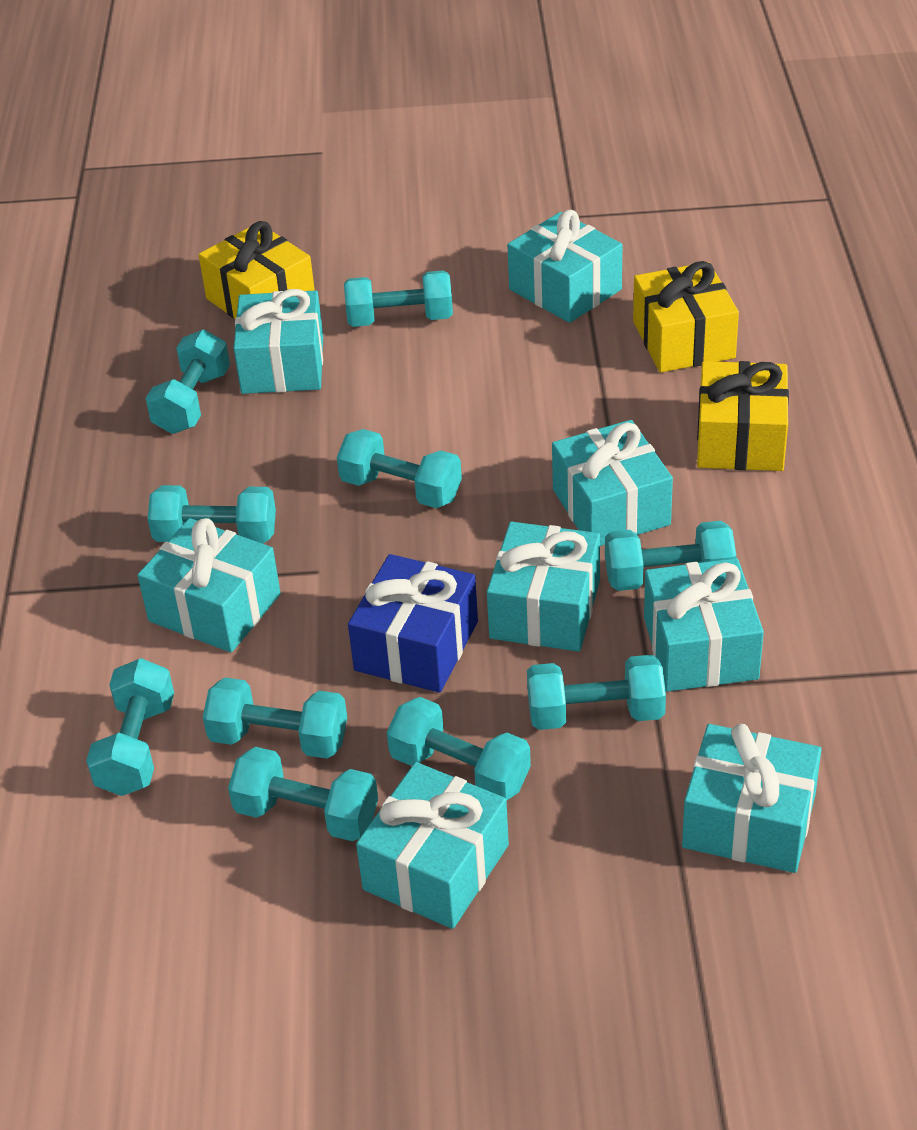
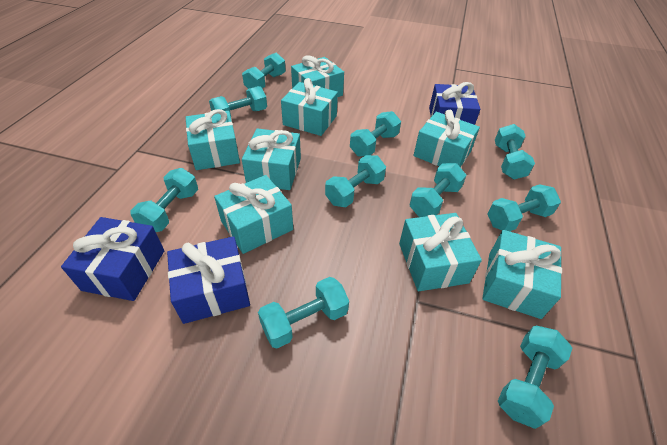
blue gift: 1 -> 3
yellow gift: 3 -> 0

